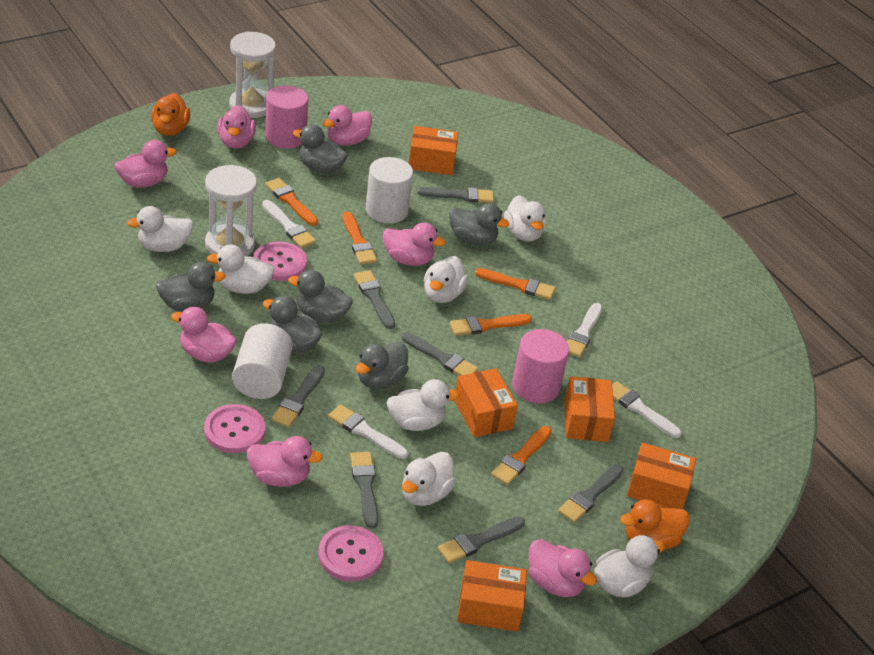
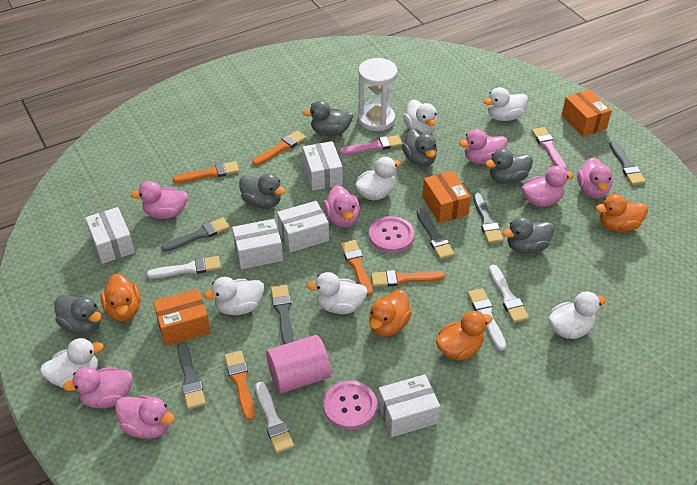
grey brush: 7 -> 6
orange box: 5 -> 3
orange duck: 2 -> 4
pink brush: 0 -> 2
pink button: 3 -> 2
pink cylinder: 2 -> 1
white box: 0 -> 5
white cylinder: 2 -> 0
white hourglass: 2 -> 1

